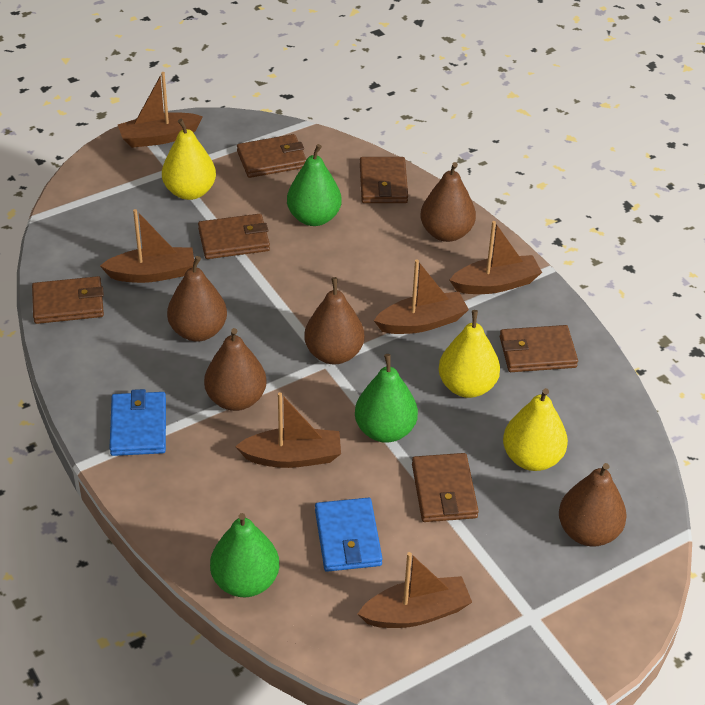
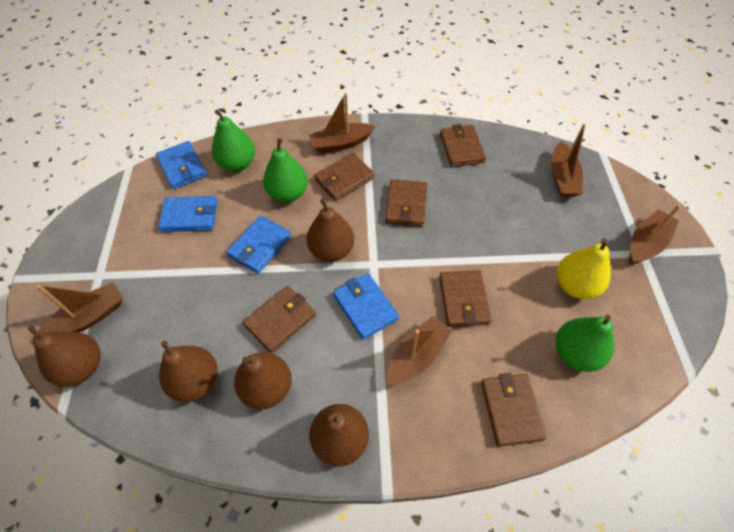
blue wallet: 2 -> 4
brown boat: 6 -> 5
yellow pear: 3 -> 1

